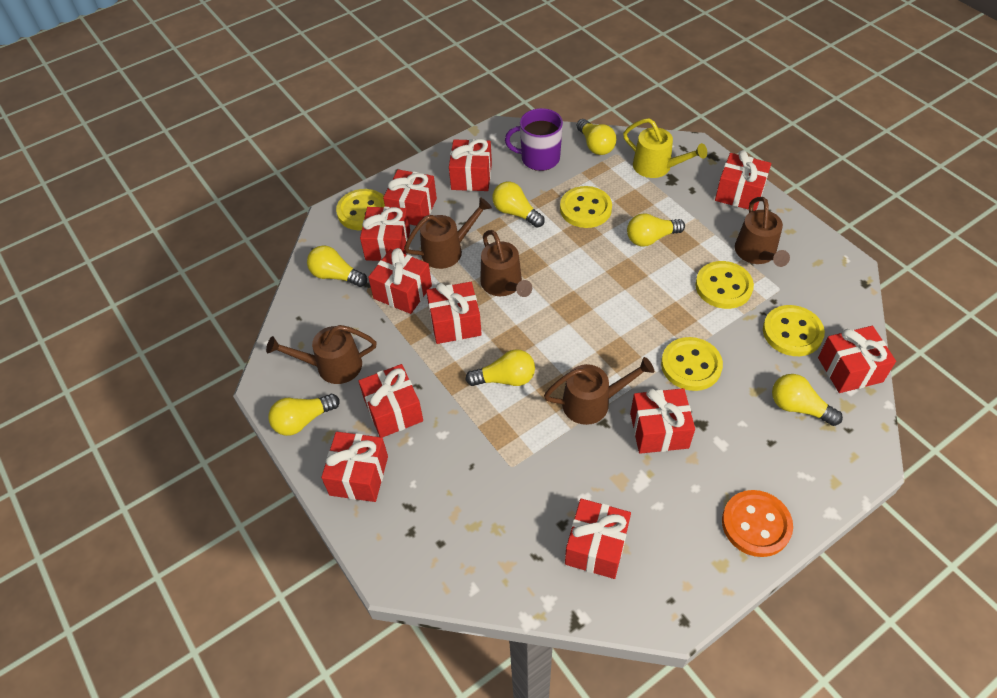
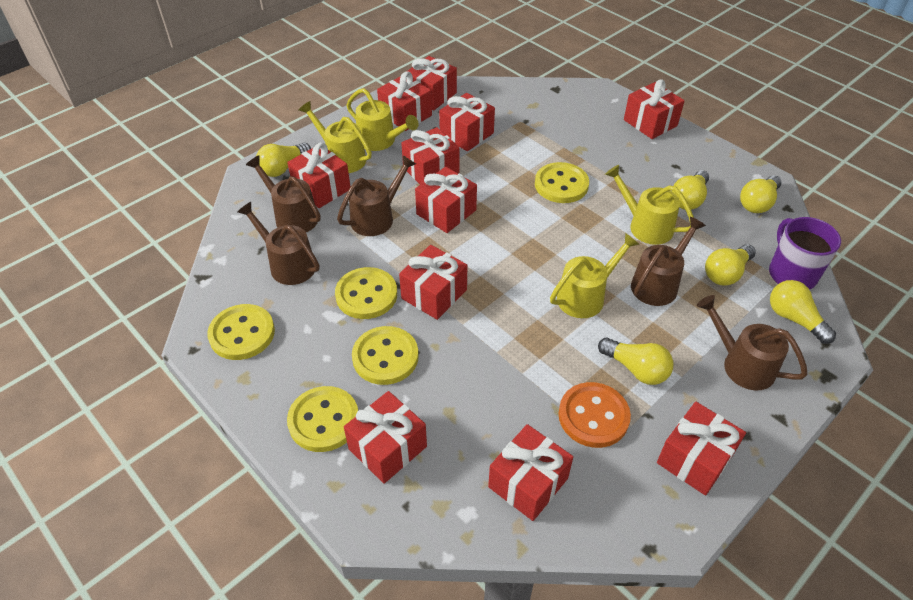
yellow light bulb: 7 -> 6
yellow watering can: 1 -> 4

